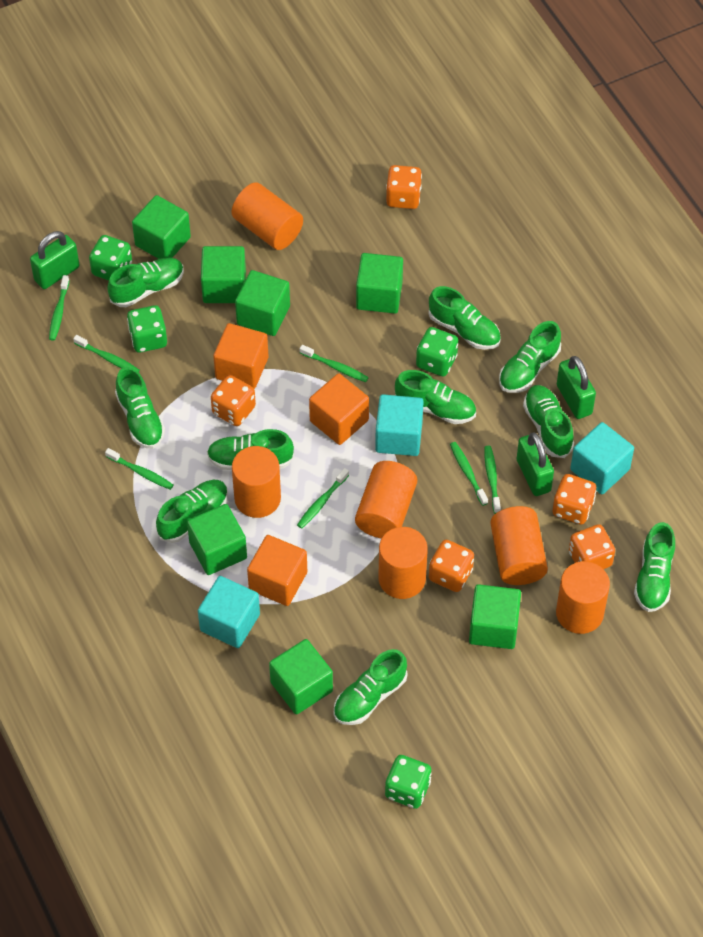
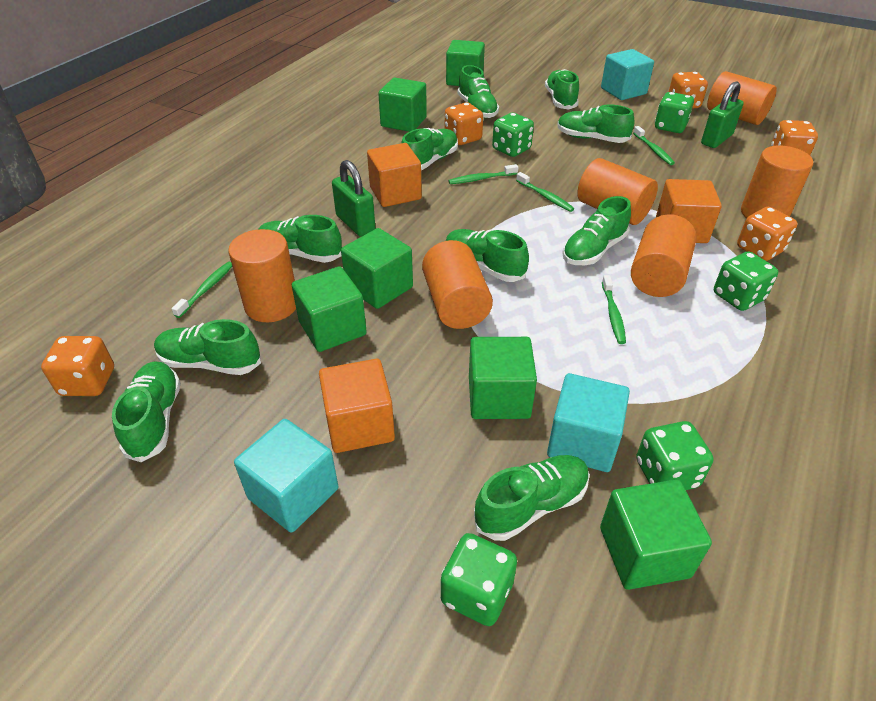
green cube: 7 -> 6
green dice: 4 -> 5
green padlock: 3 -> 2
green toothbrush: 7 -> 5

